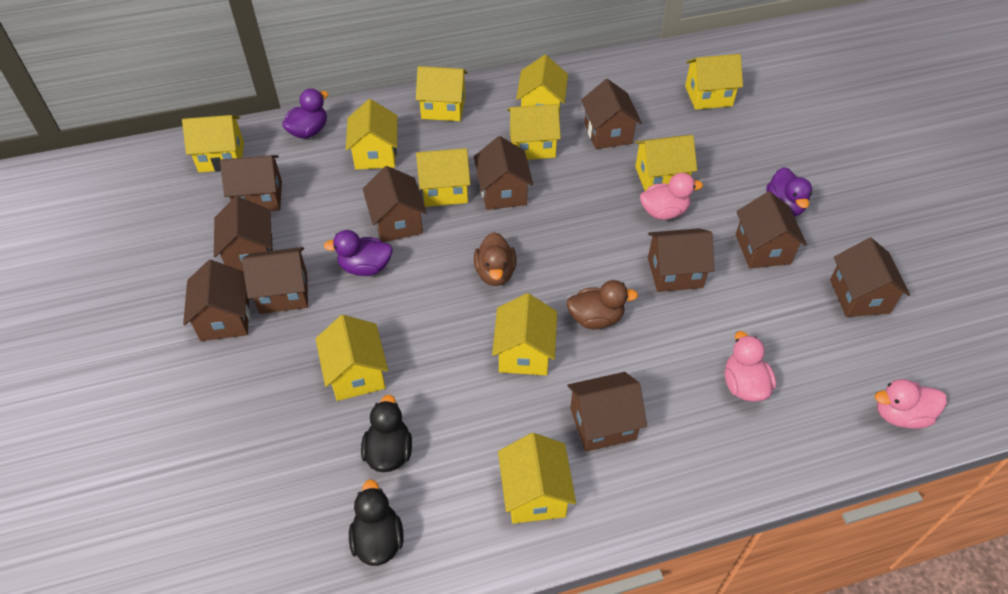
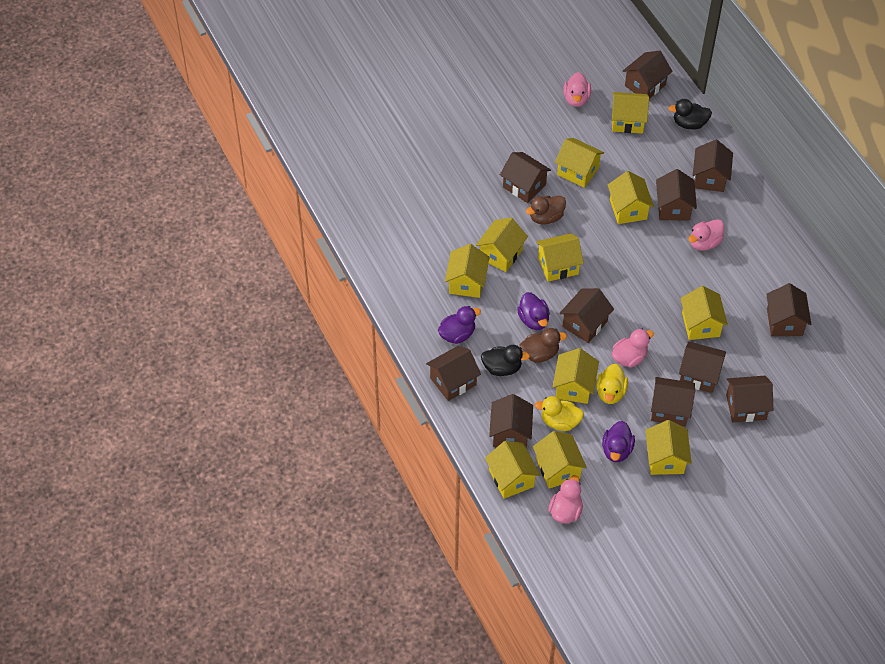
pink duck: 3 -> 4
yellow duck: 0 -> 2

